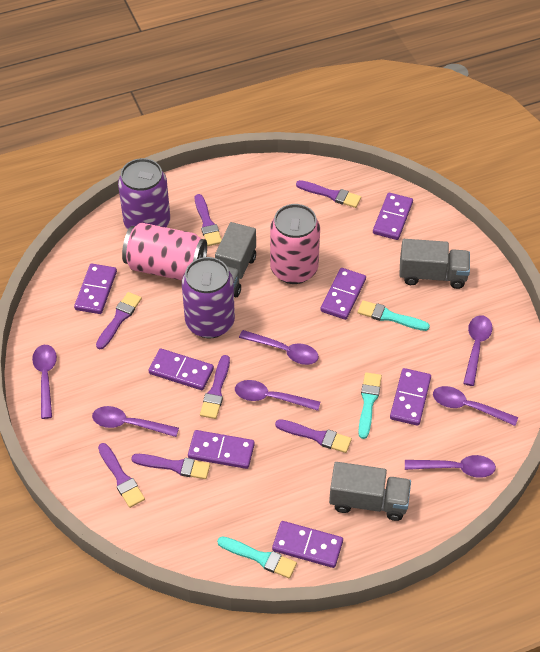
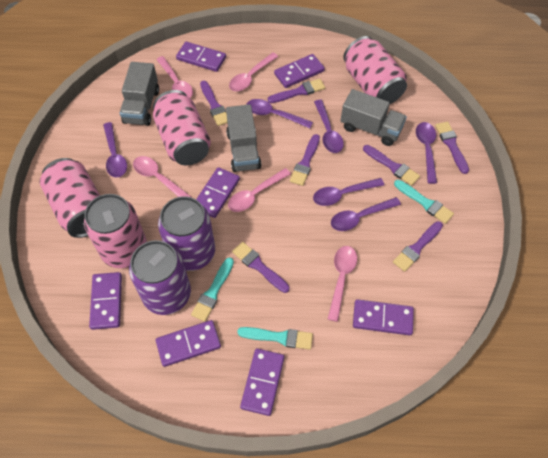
pink can: 2 -> 4
pink spoon: 0 -> 5
purple spoon: 7 -> 6

